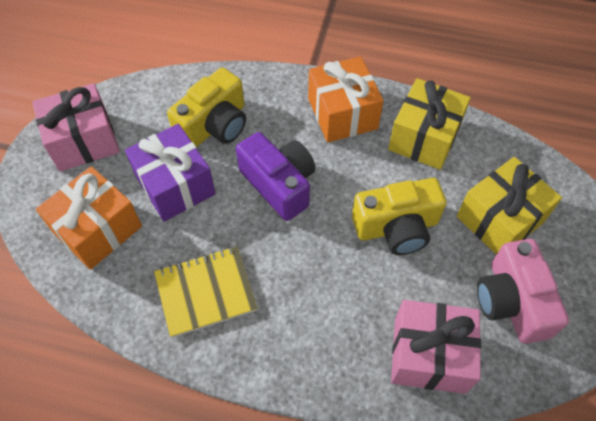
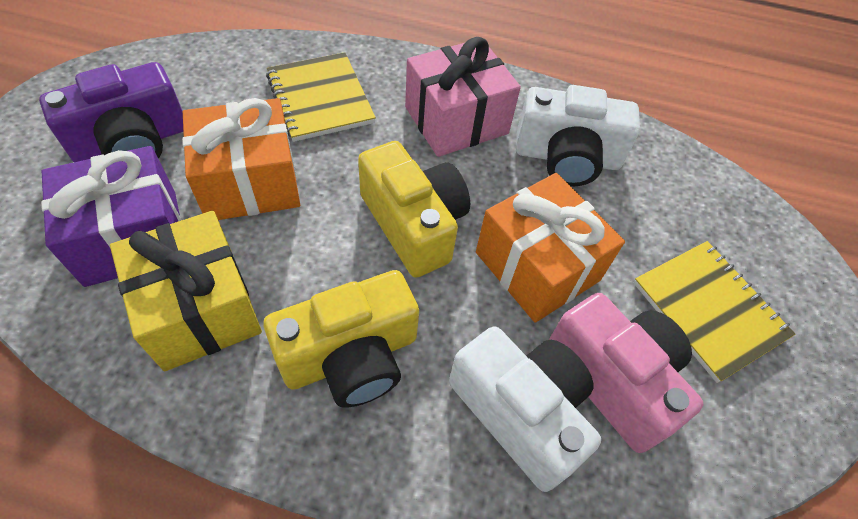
pink gift: 2 -> 1
white camera: 0 -> 2
yellow gift: 2 -> 1
yellow notebook: 1 -> 2

